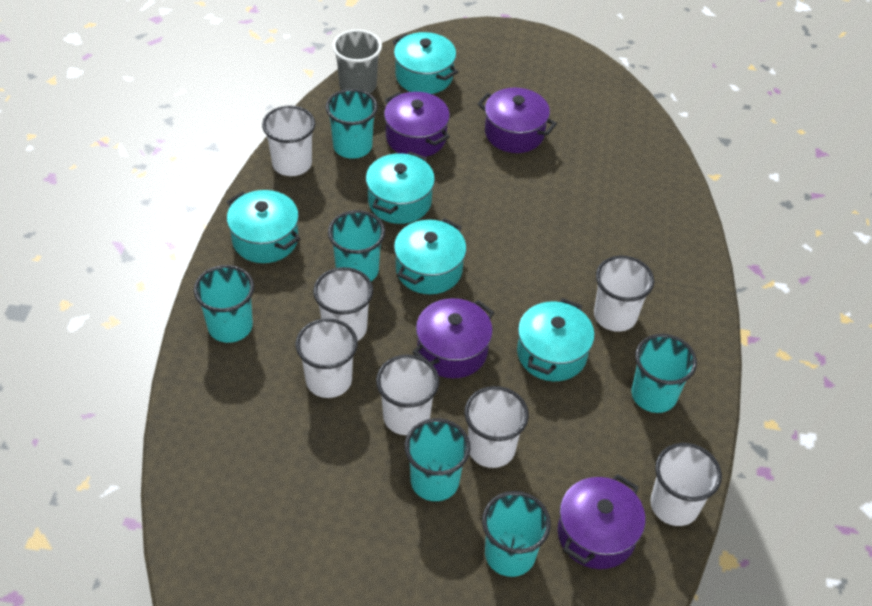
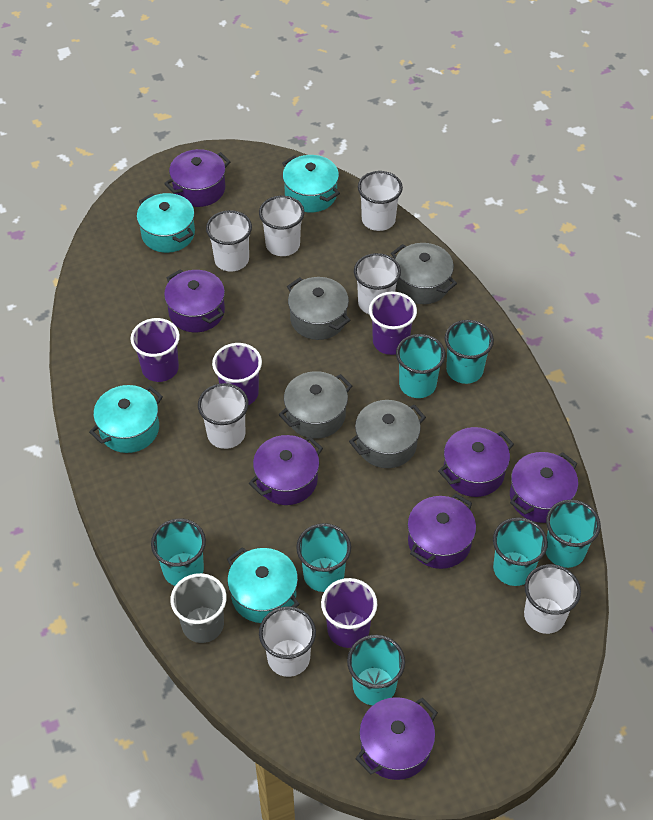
grey pot: 0 -> 4
purple cup: 0 -> 4
purple pot: 4 -> 7
turquoise cup: 6 -> 7
turquoise pot: 5 -> 4

